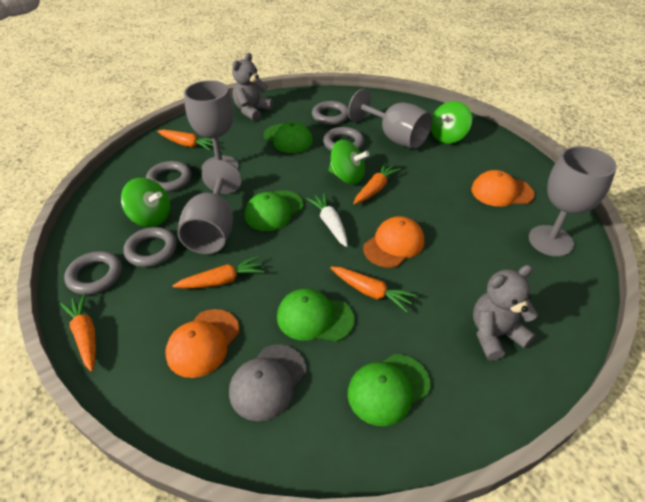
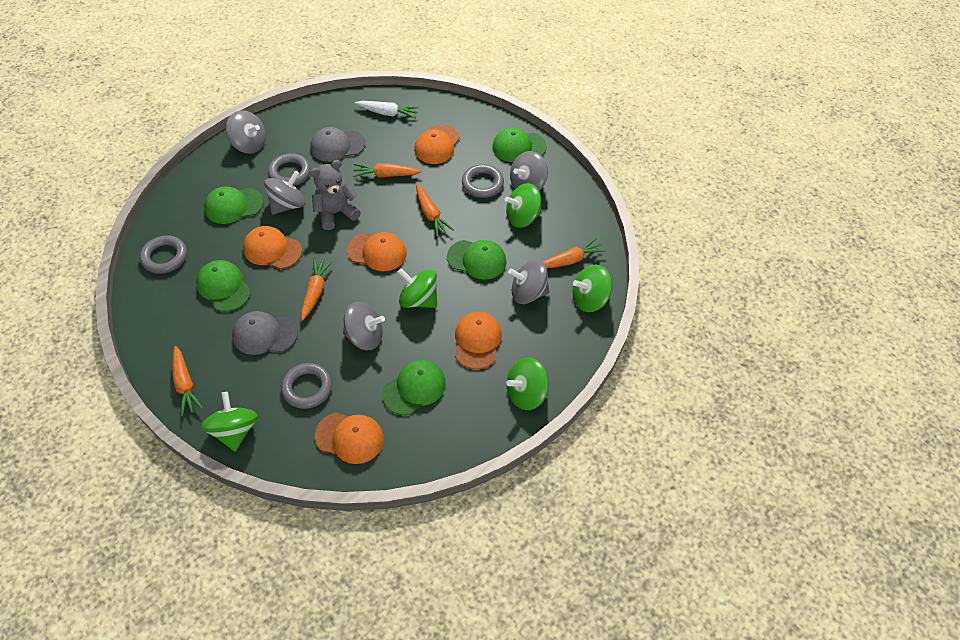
green cap: 4 -> 5
green spinning top: 3 -> 5
grey cap: 1 -> 2
grey goblet: 4 -> 0
grey ring: 5 -> 4
grey spinning top: 0 -> 5
grey teddy bear: 2 -> 1
orange cap: 3 -> 5

